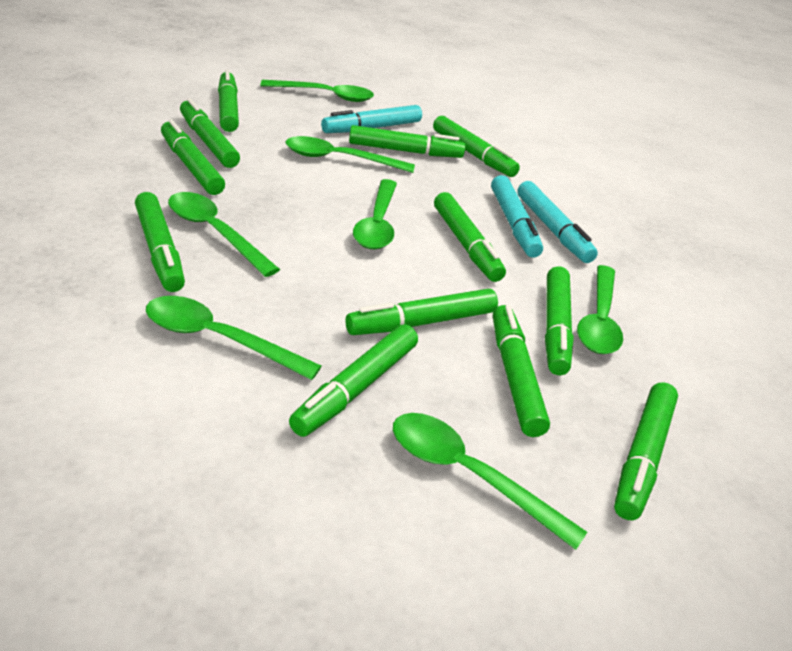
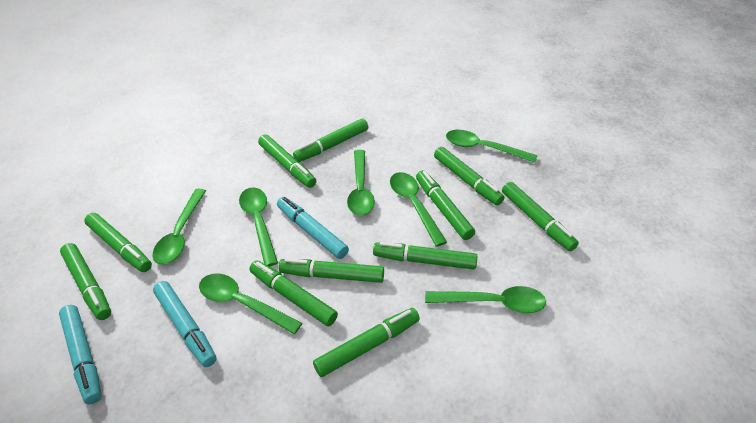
green marker: 12 -> 11

